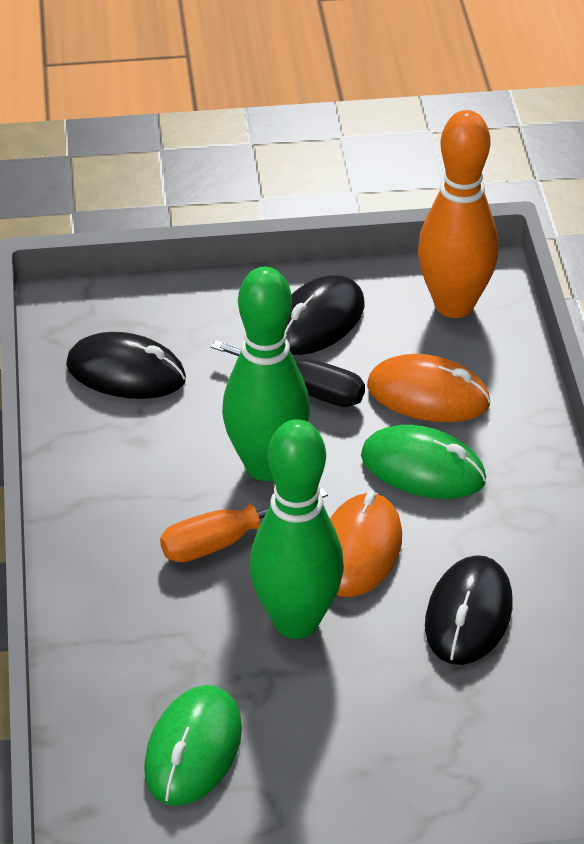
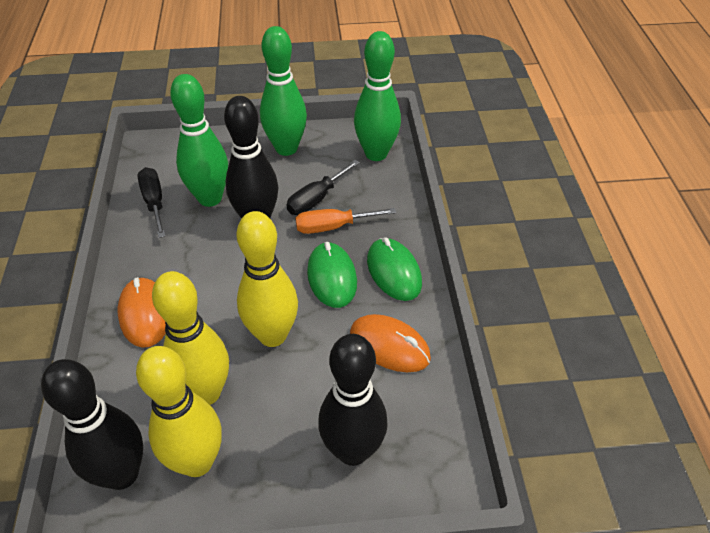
black bowling pin: 0 -> 3
black mouse: 3 -> 0
black screwdriver: 1 -> 2
green bowling pin: 2 -> 3
orange bowling pin: 1 -> 0
yellow bowling pin: 0 -> 3

